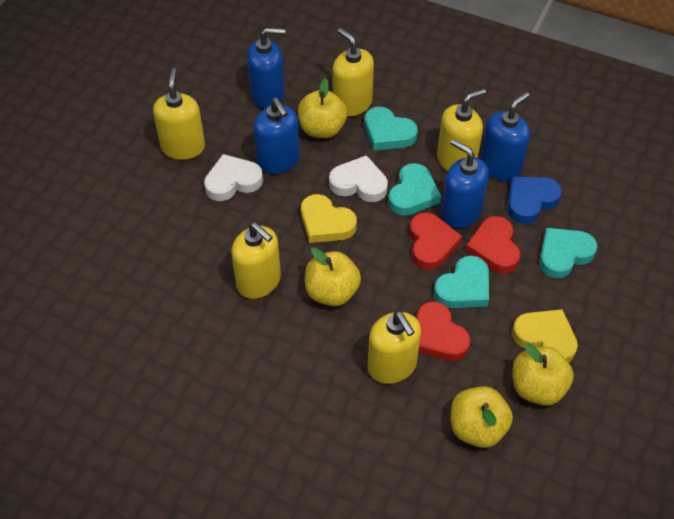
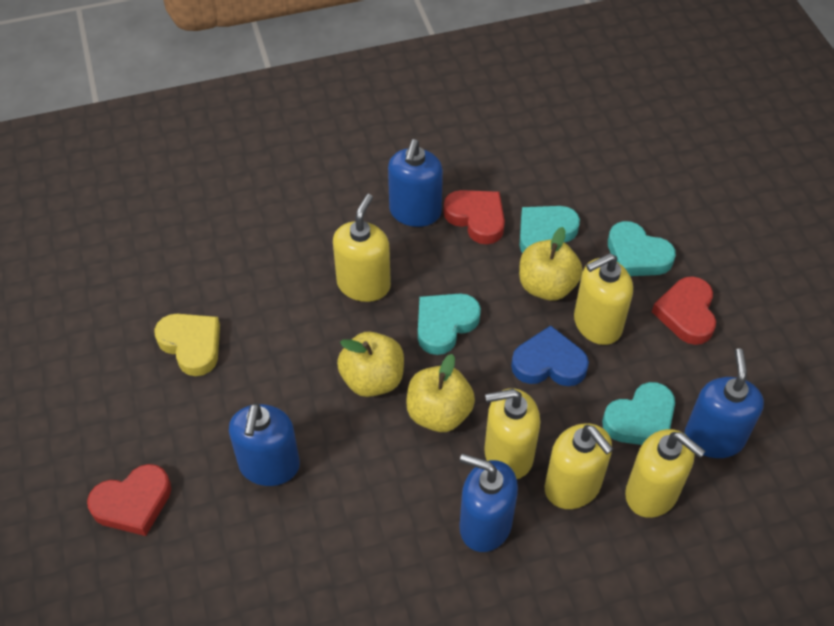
white heart: 2 -> 0
yellow apple: 4 -> 3
yellow heart: 2 -> 1

